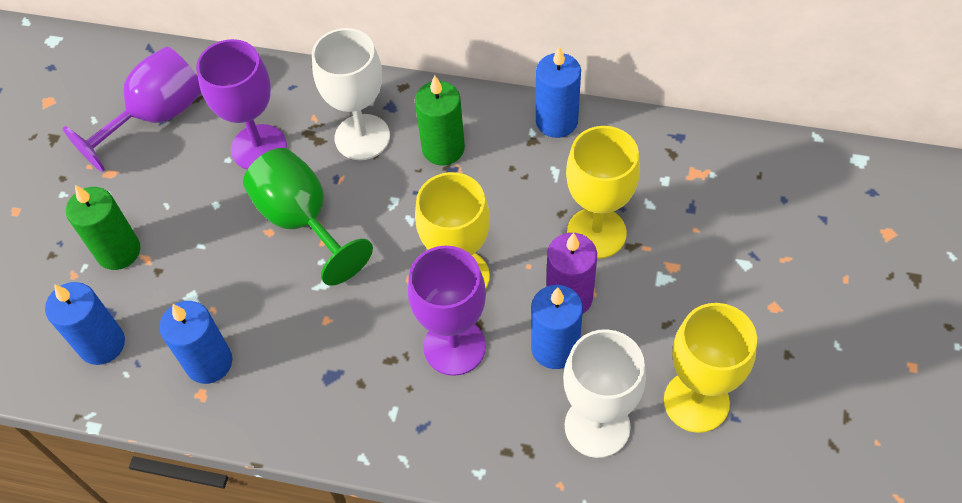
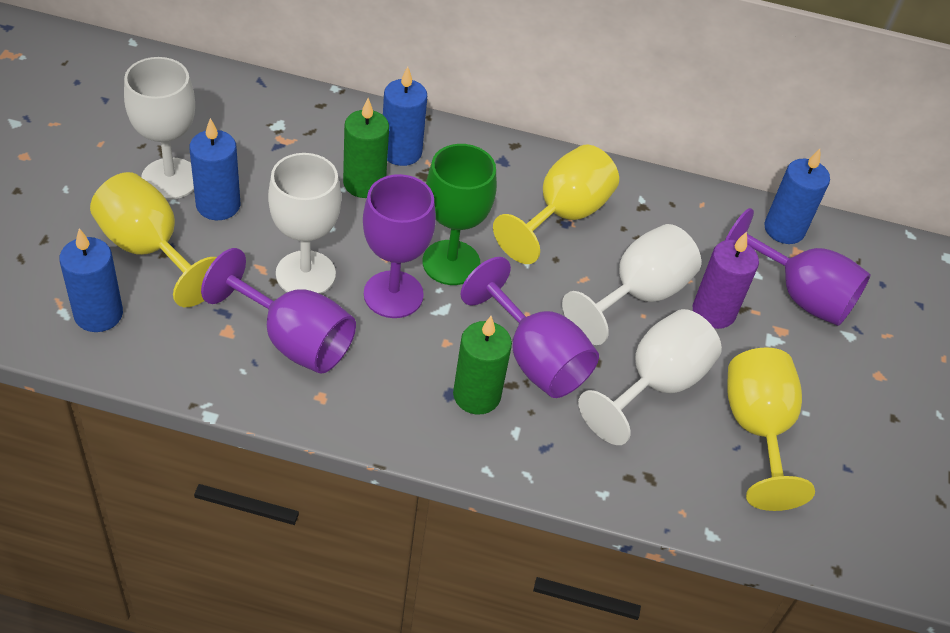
purple goblet: 3 -> 4
white goblet: 2 -> 4

